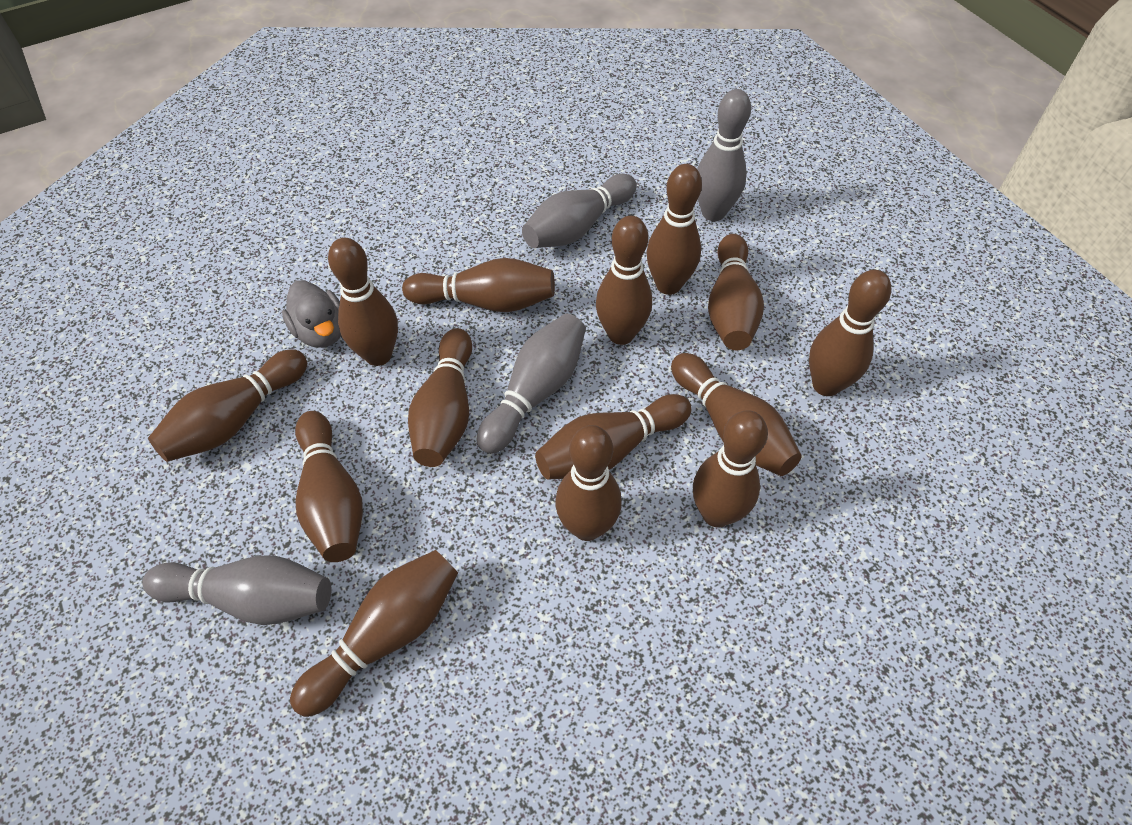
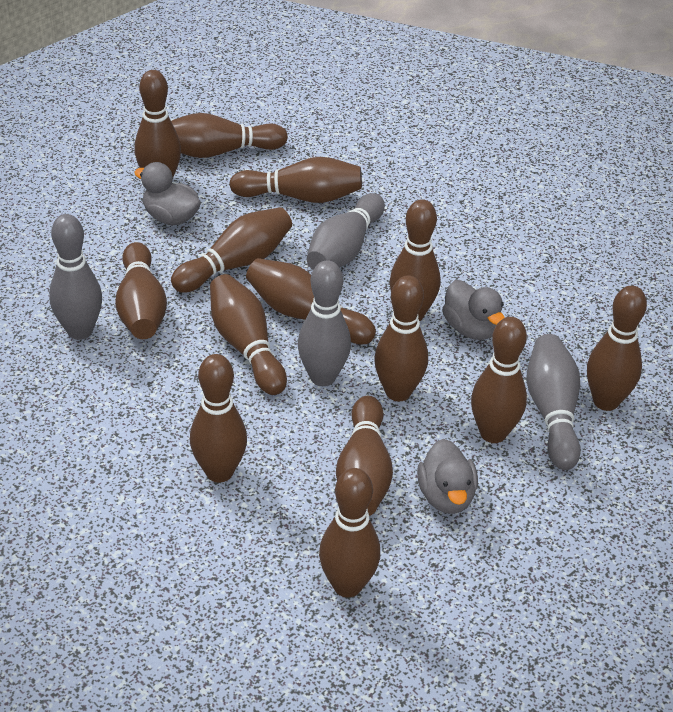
grey duck: 1 -> 3

